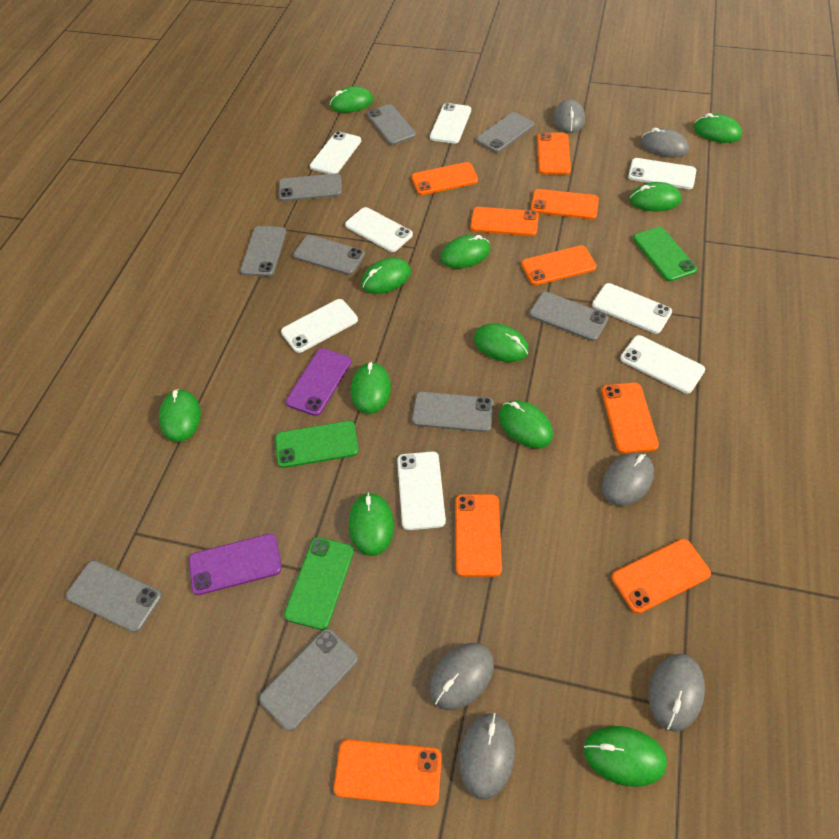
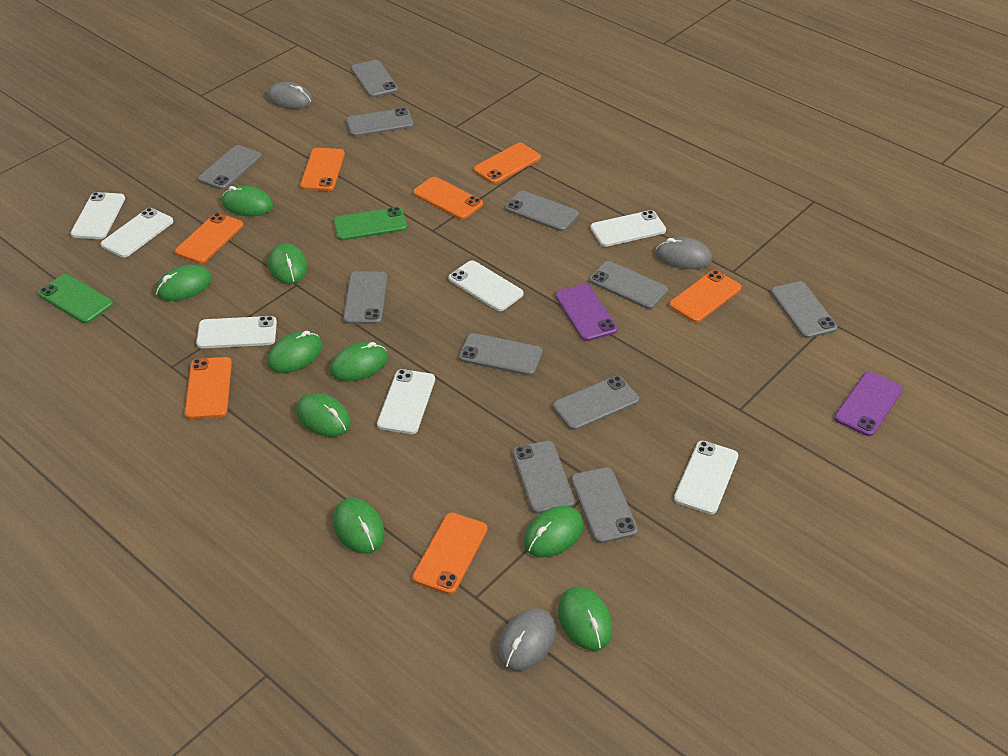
green mouse: 11 -> 9
green phone: 3 -> 2
grey mouse: 6 -> 3
grey phone: 9 -> 11
orange phone: 9 -> 7
white phone: 8 -> 7

